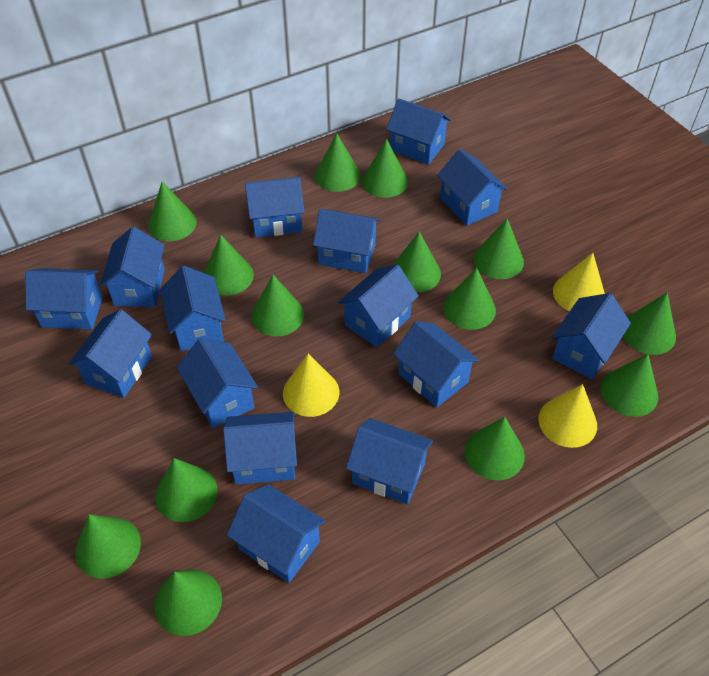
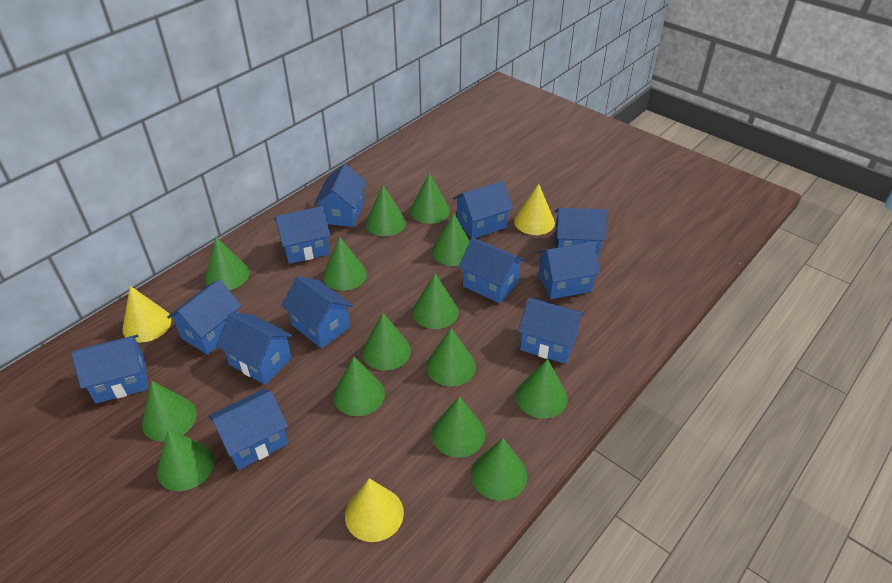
blue house: 15 -> 12

